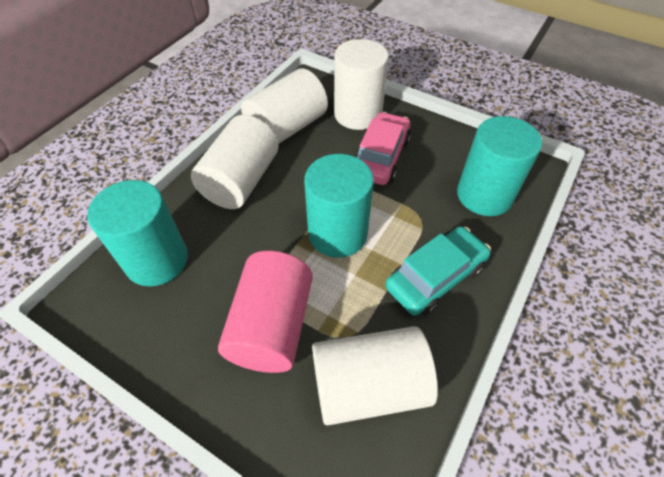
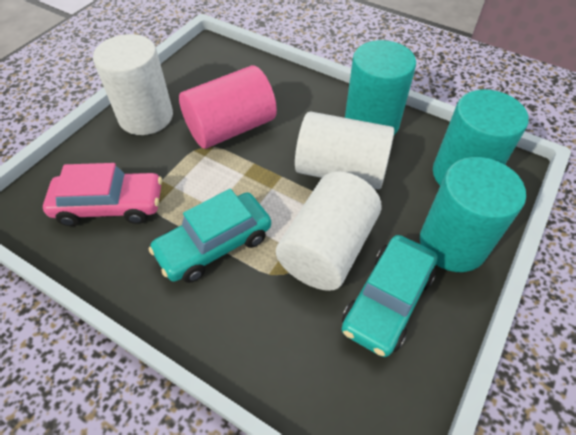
turquoise car: 1 -> 2
white cylinder: 4 -> 3

